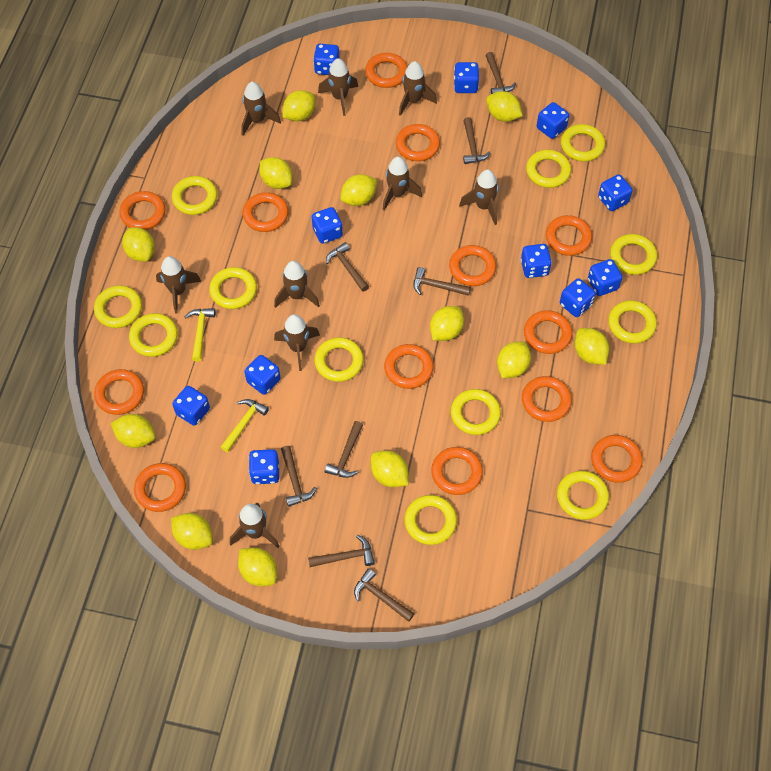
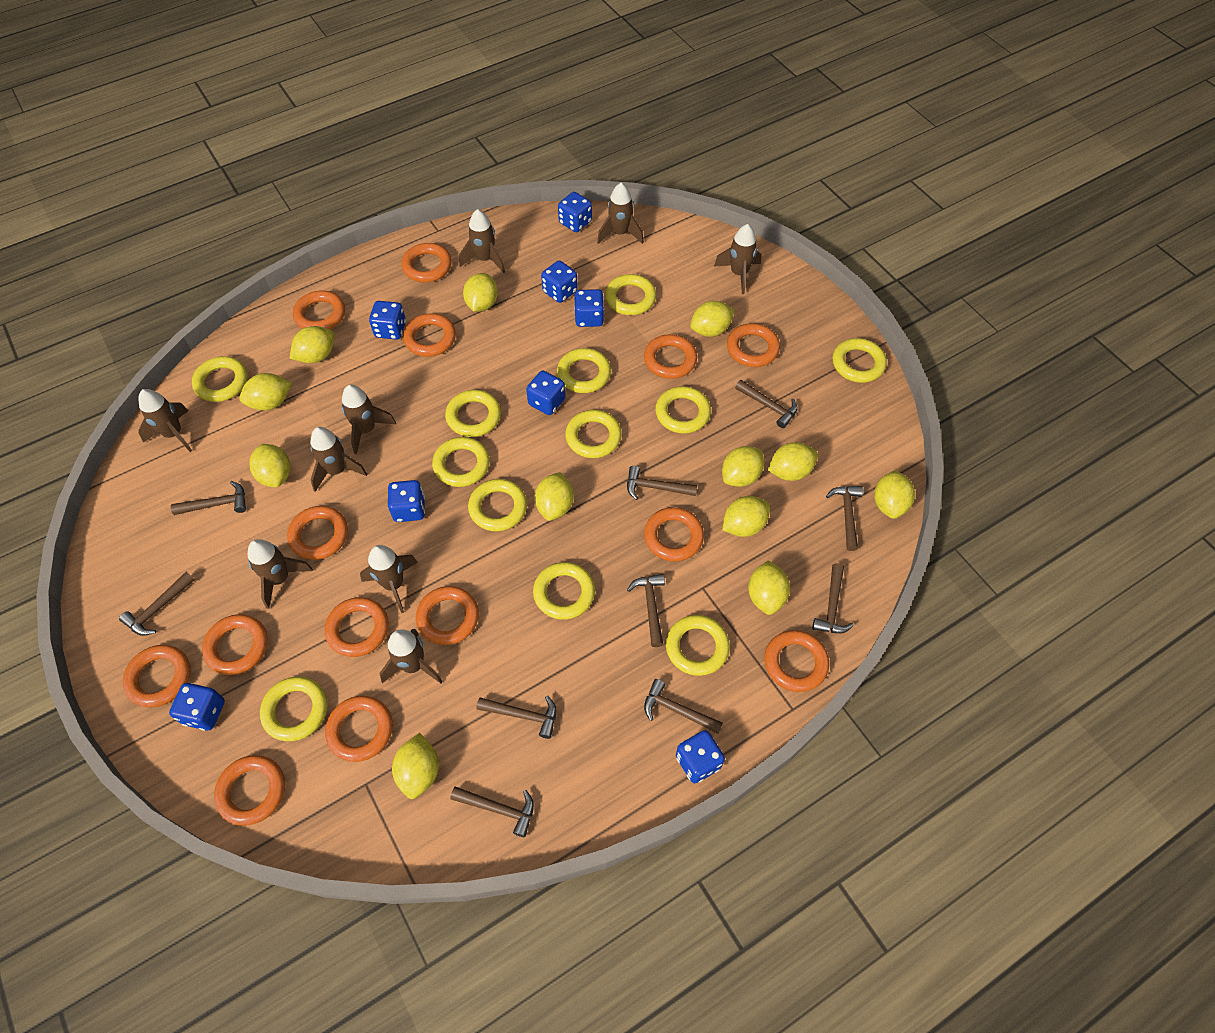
blue dice: 11 -> 8
brown hammer: 8 -> 10
orange ring: 13 -> 14
yellow hammer: 2 -> 0

